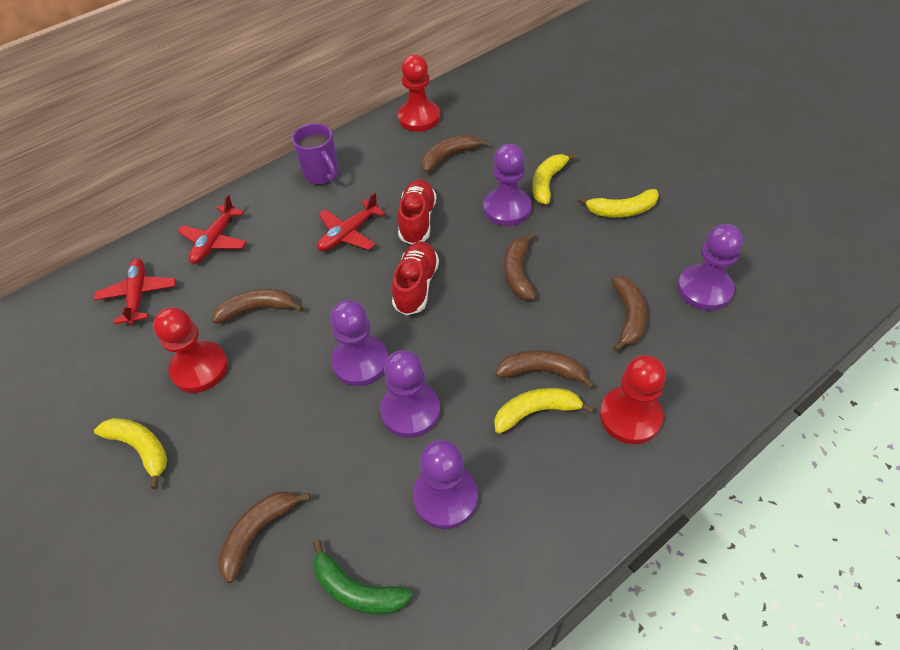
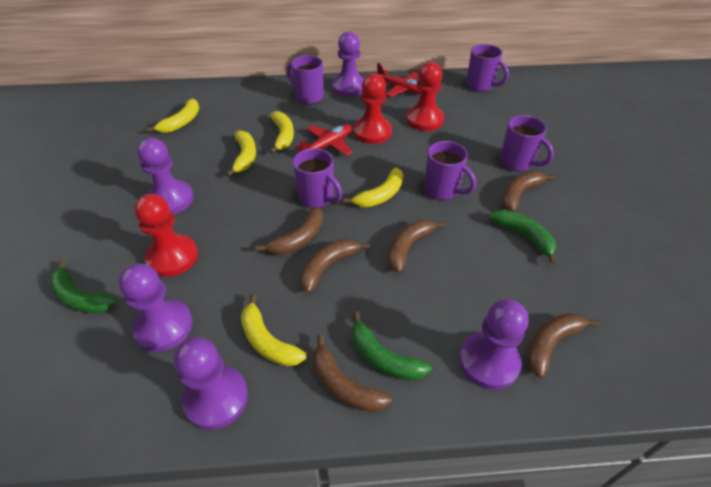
green banana: 1 -> 3
purple mug: 1 -> 5
red plane: 3 -> 2
red shoe: 2 -> 0
yellow banana: 4 -> 5

